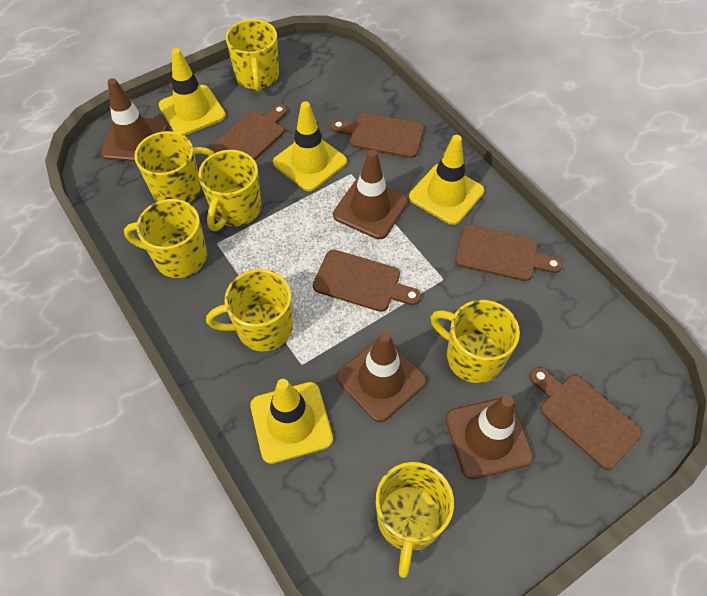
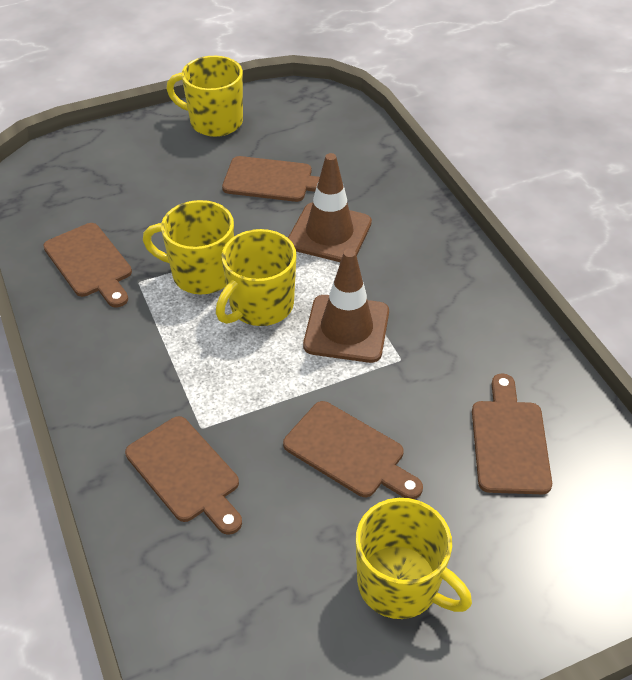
brown traffic cone: 4 -> 2
yellow mug: 7 -> 4
yellow traffic cone: 4 -> 0

